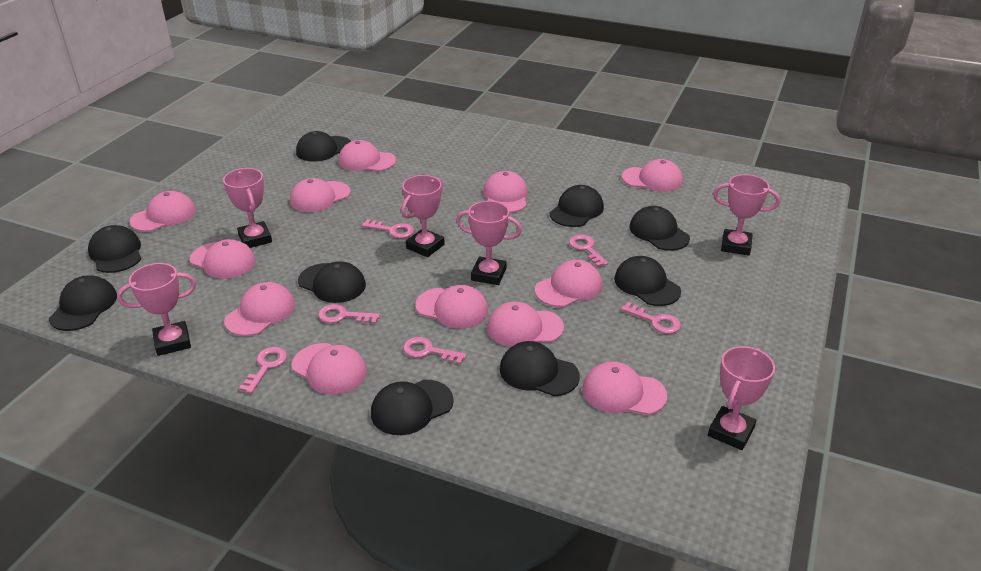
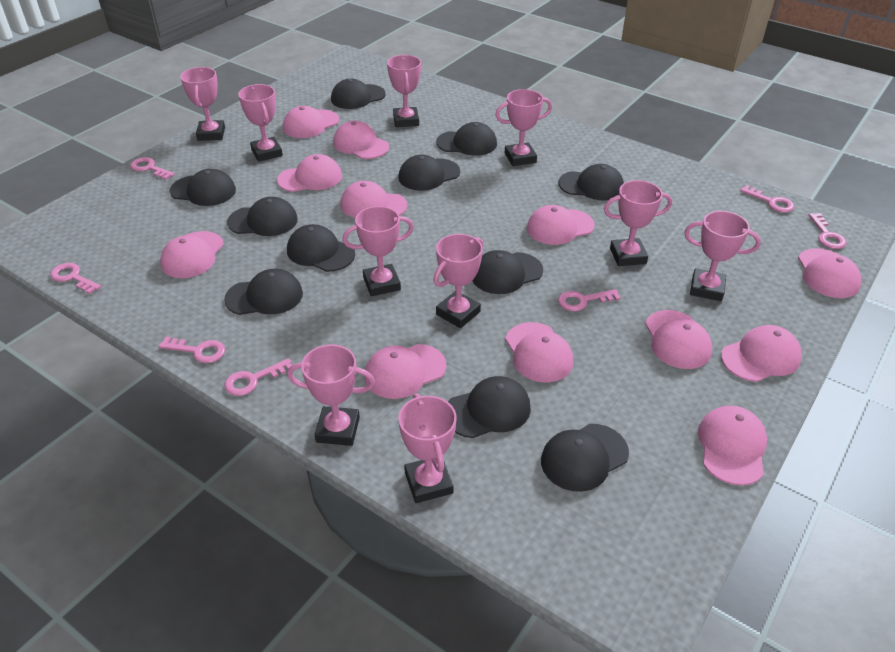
black cap: 9 -> 11
pink key: 6 -> 7
pink trophy: 6 -> 10

